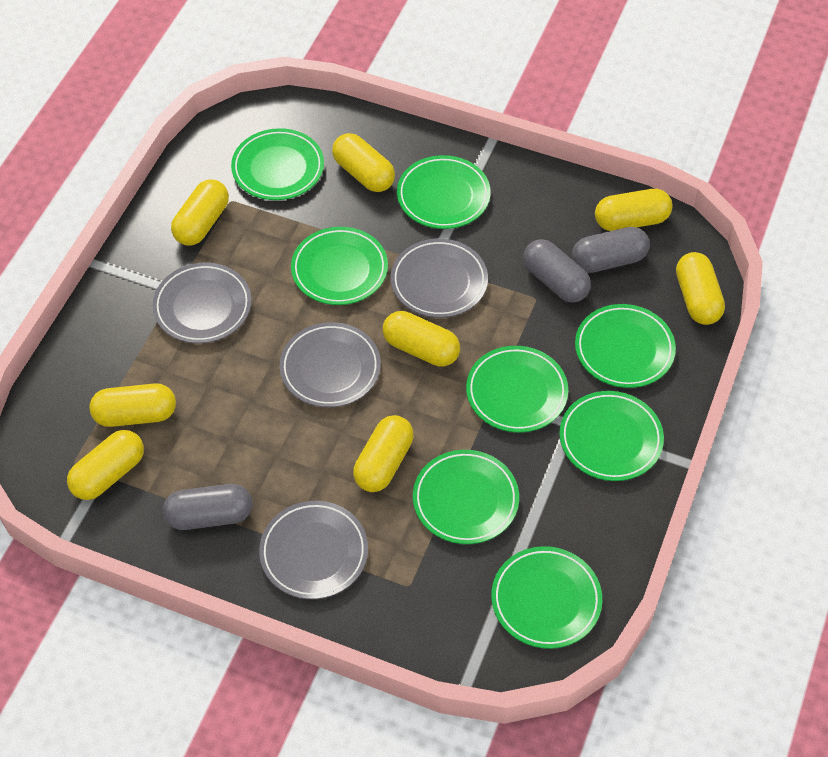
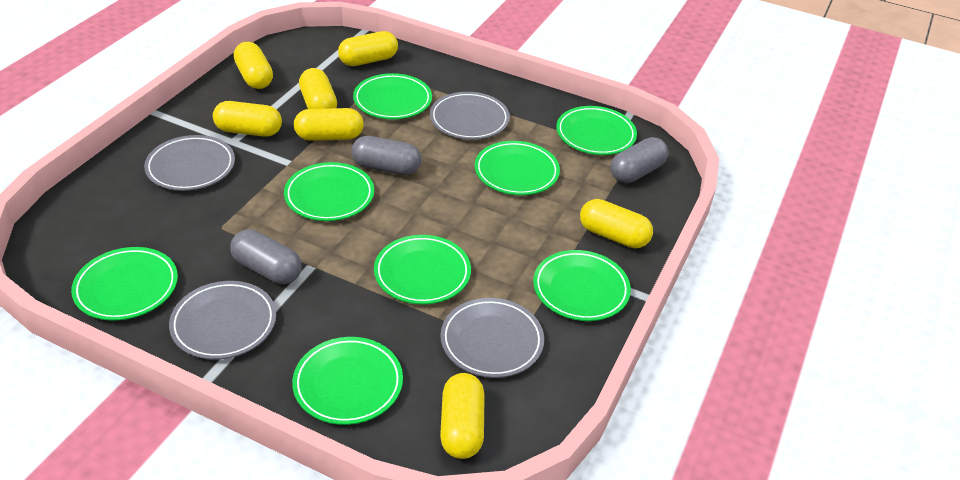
yellow capsule: 8 -> 7

